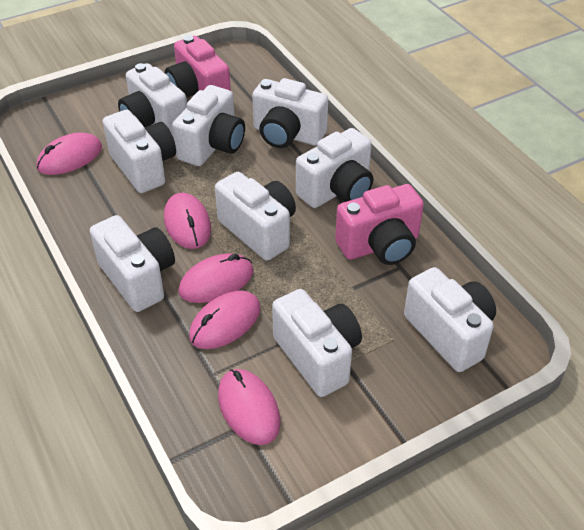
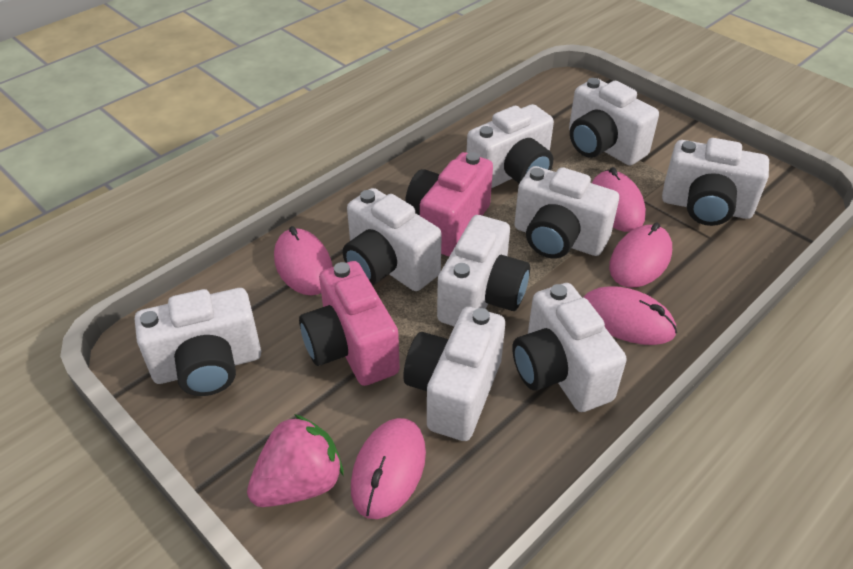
pink strawberry: 0 -> 1

